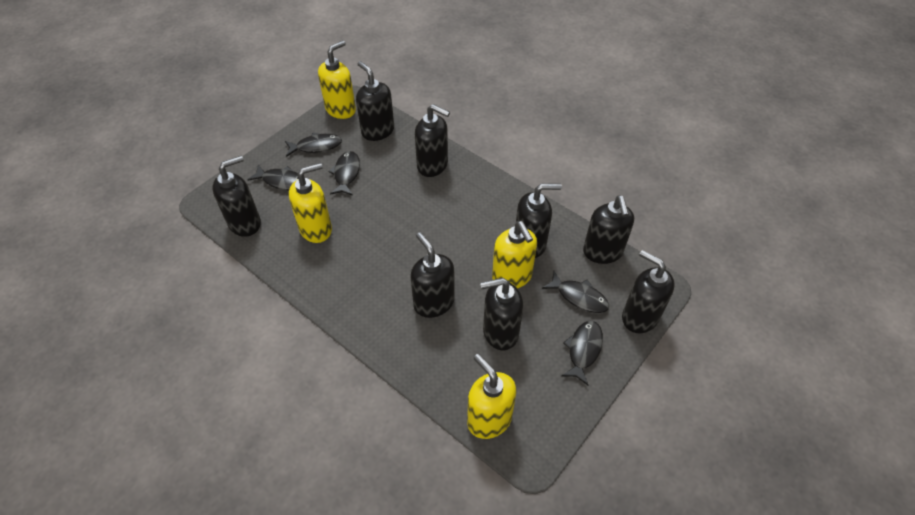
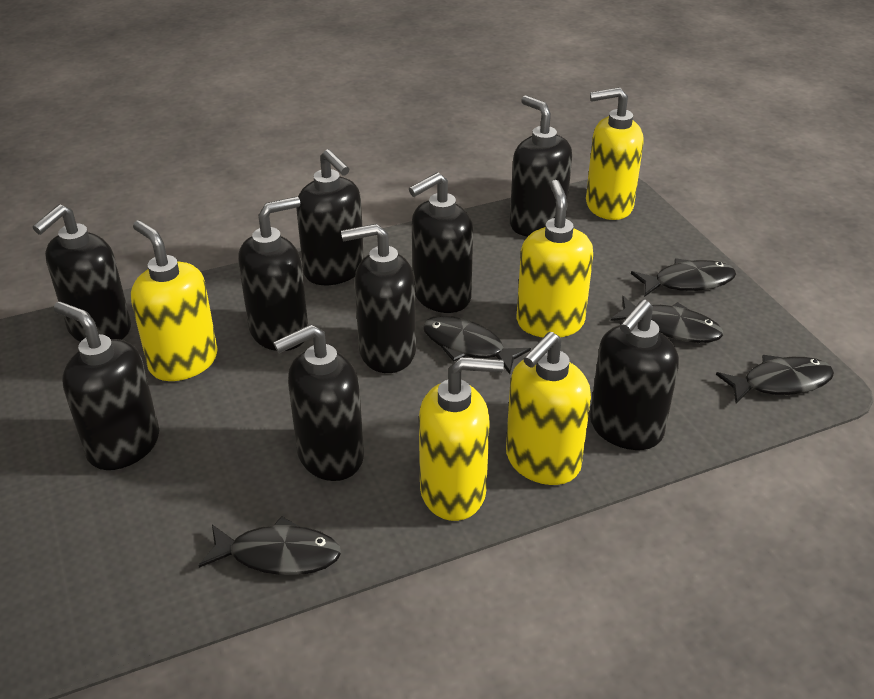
black soap dispenser: 8 -> 9
yellow soap dispenser: 4 -> 5

